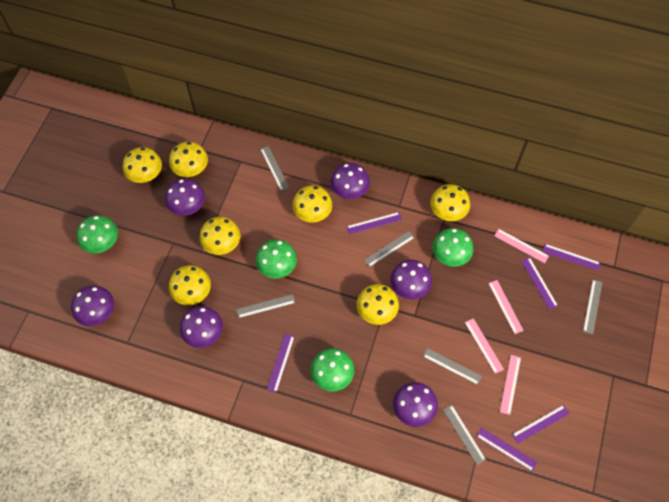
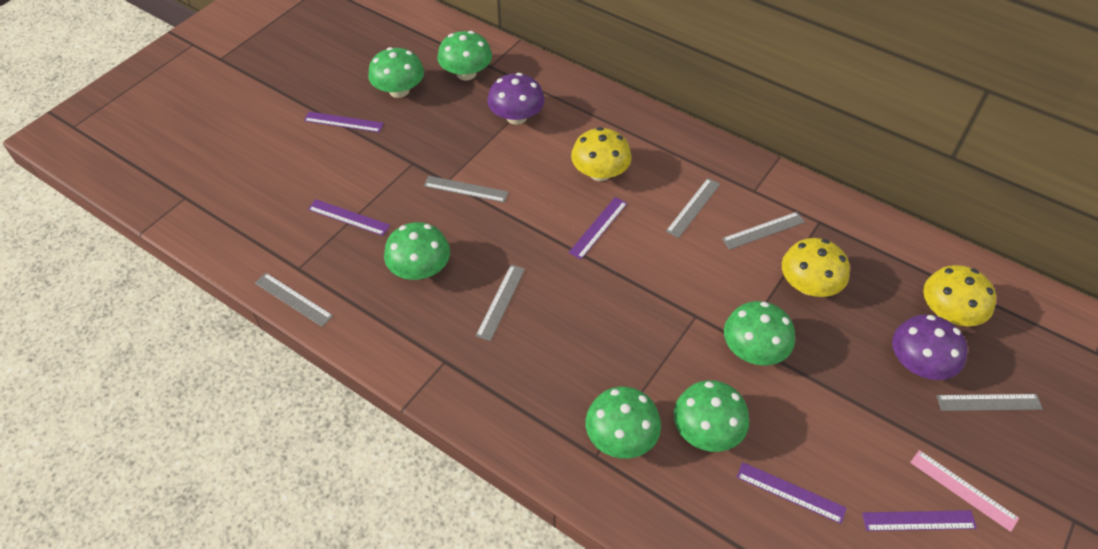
green mushroom: 4 -> 6
pink ruler: 4 -> 1
purple mushroom: 6 -> 2
purple ruler: 6 -> 5
yellow mushroom: 7 -> 3

